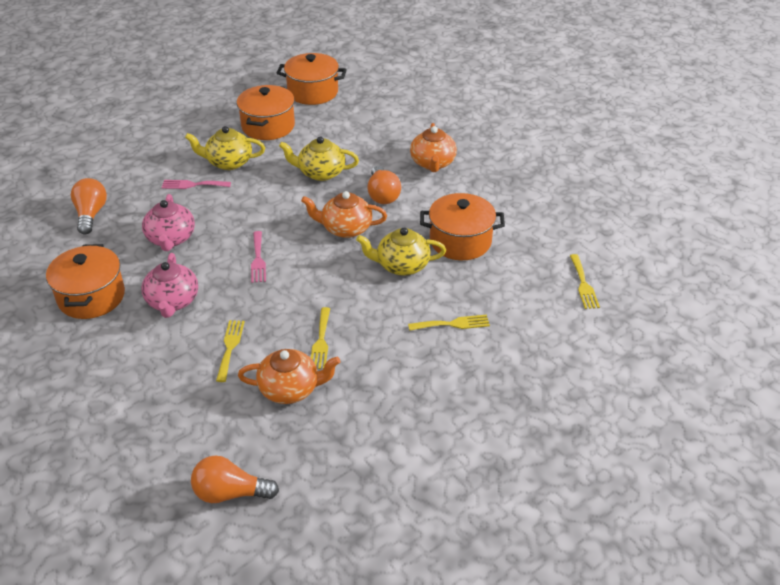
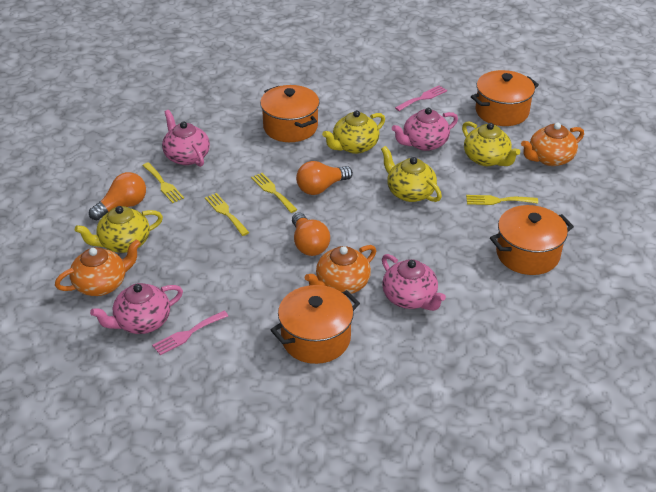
pink teapot: 2 -> 4
yellow teapot: 3 -> 4

